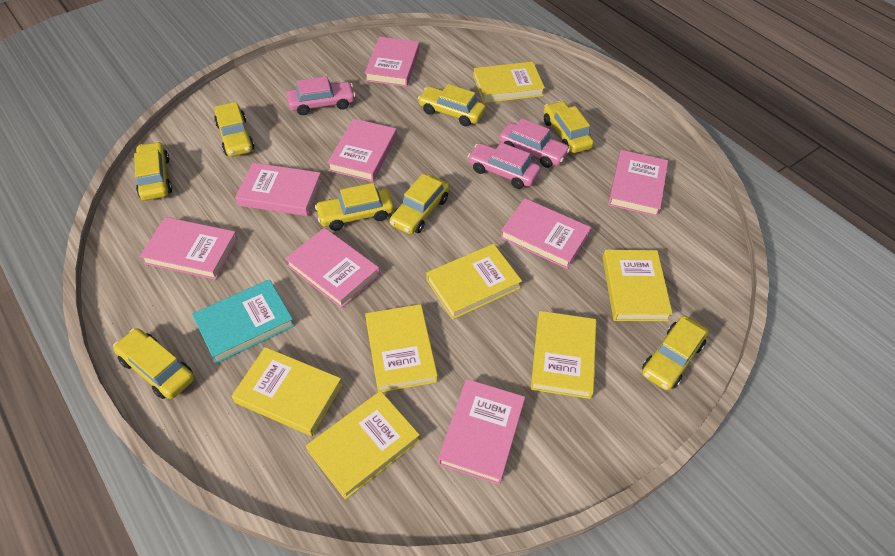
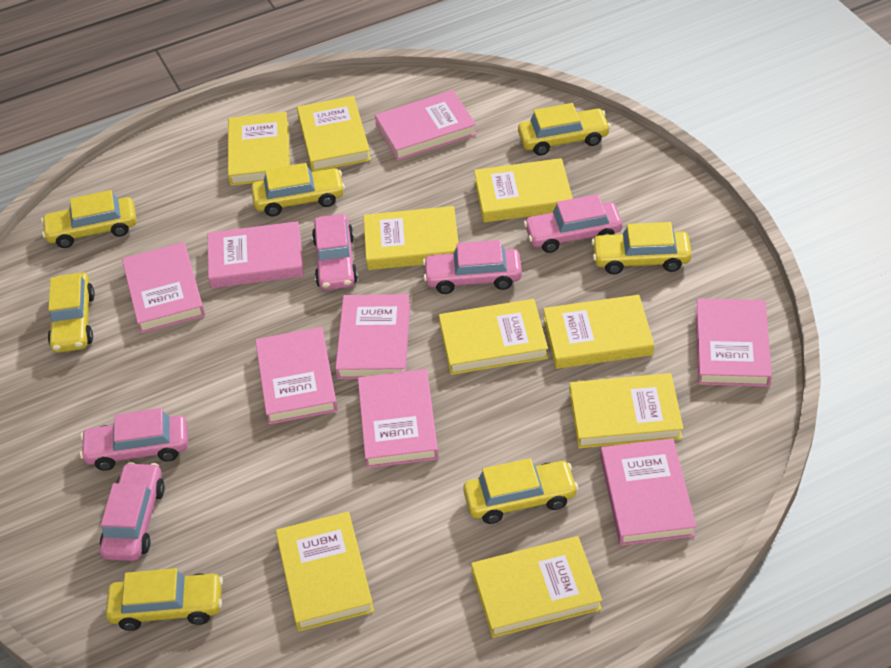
pink car: 3 -> 5
turquoise book: 1 -> 0
yellow book: 7 -> 9
yellow car: 8 -> 7

